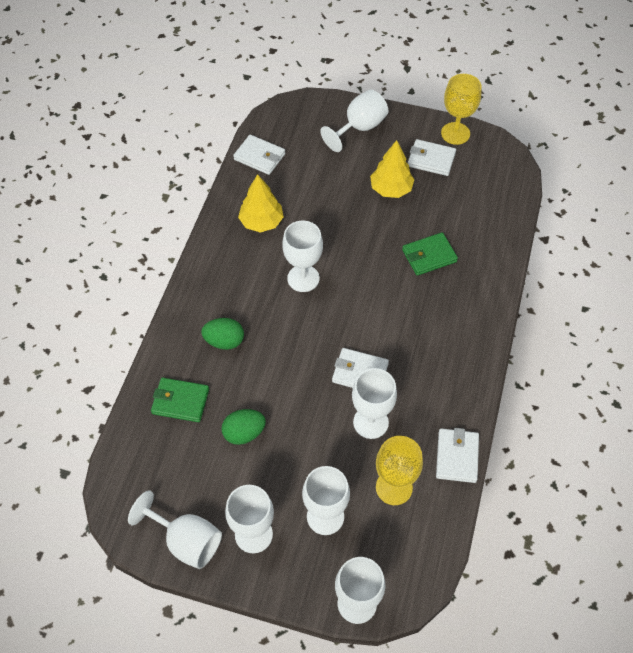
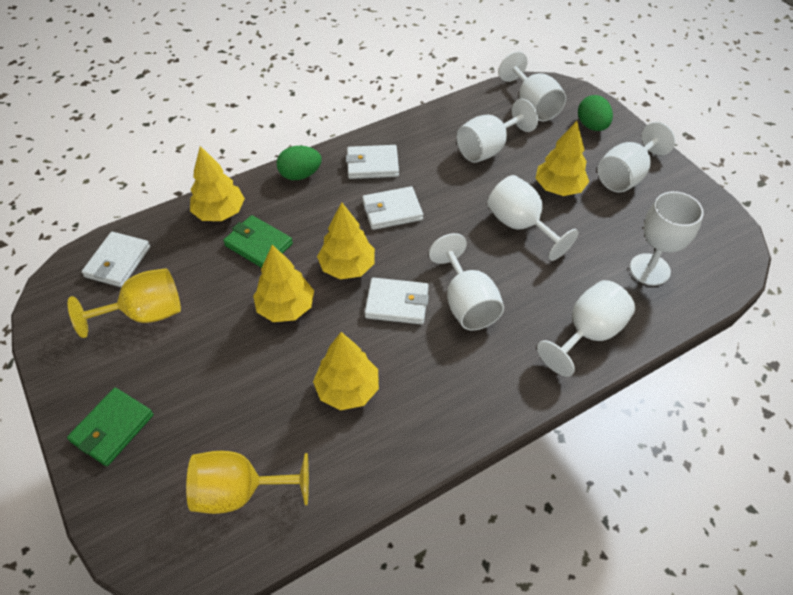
yellow tree: 2 -> 5

